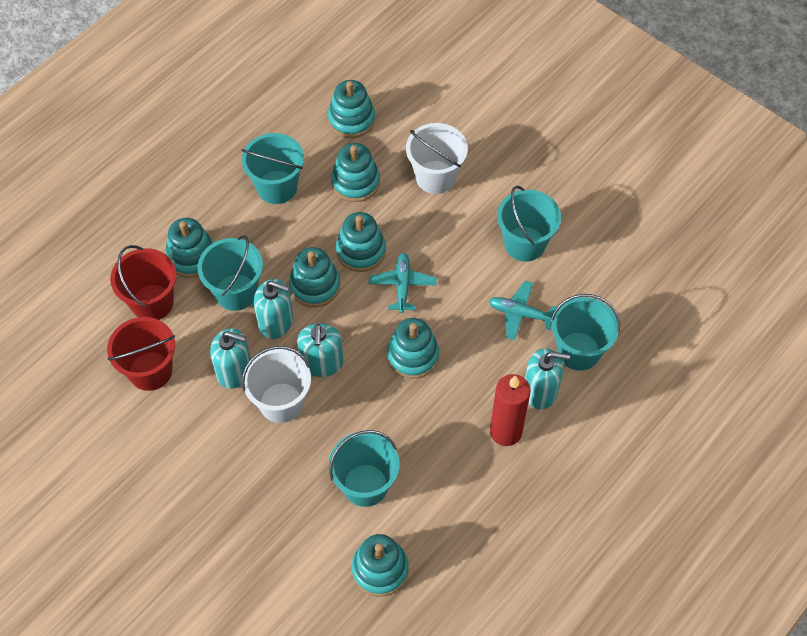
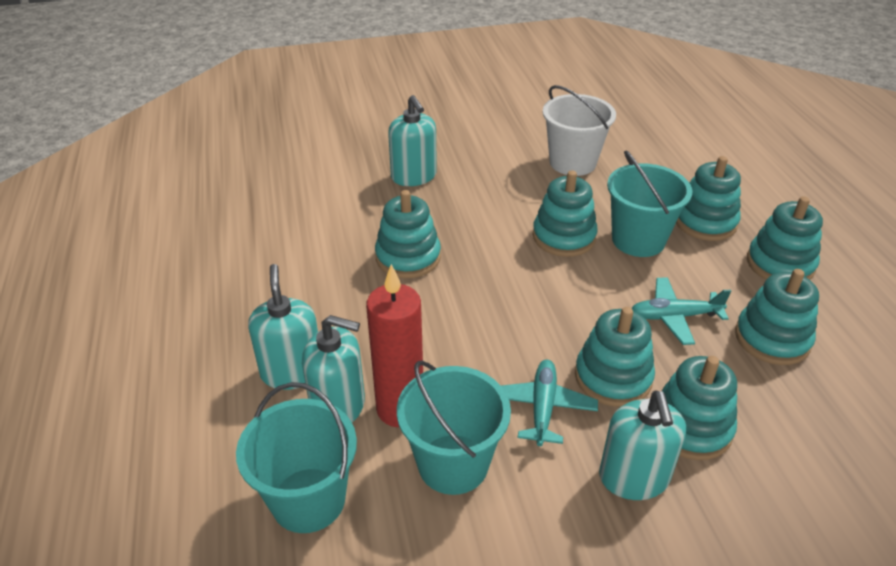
red bucket: 2 -> 0
turquoise bucket: 5 -> 3
white bucket: 2 -> 1

